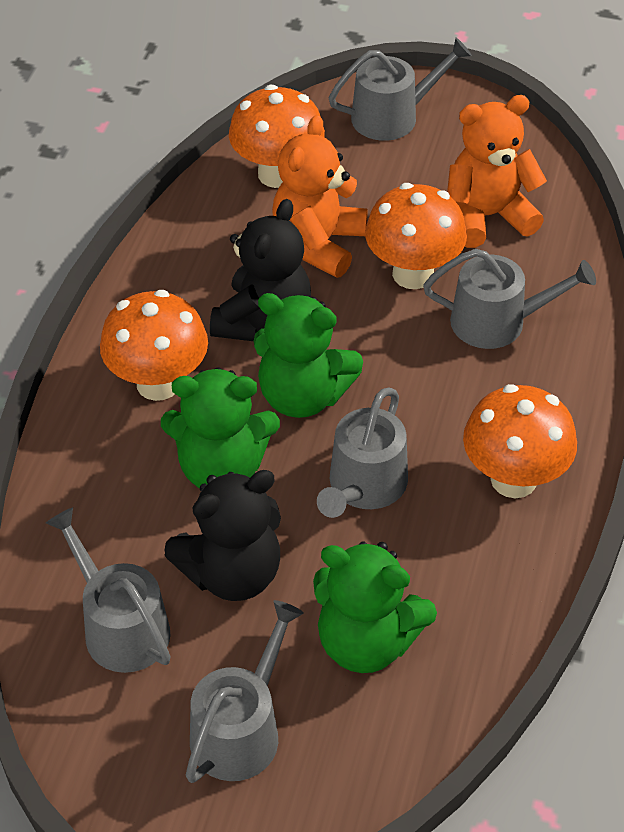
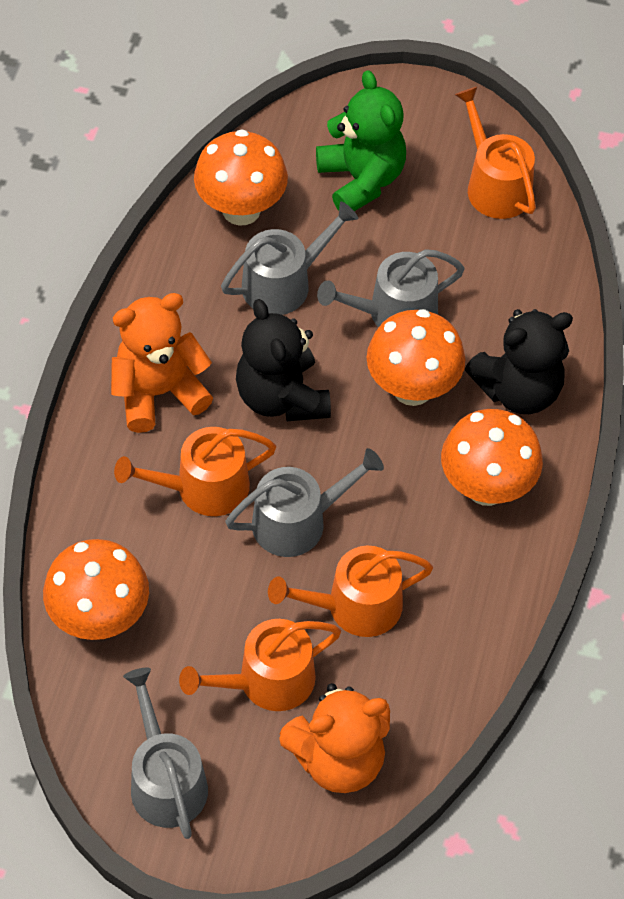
green teddy bear: 3 -> 1
grey watering can: 5 -> 4
orange watering can: 0 -> 4

